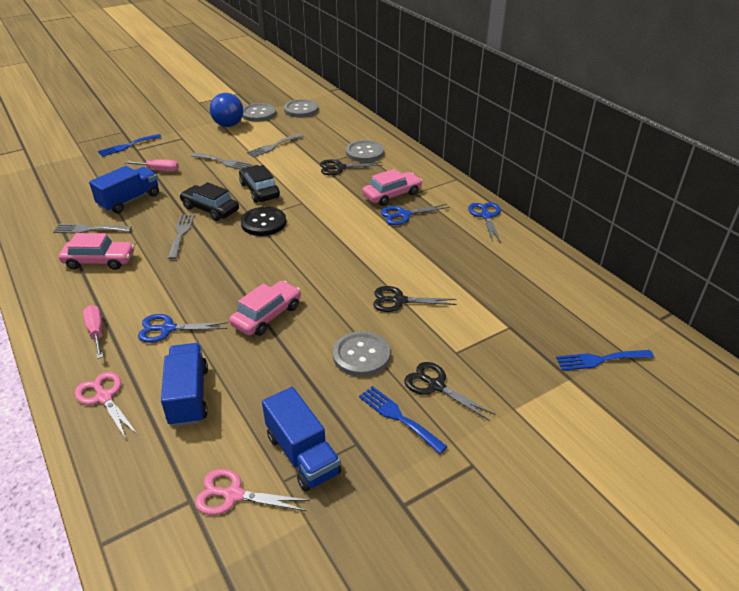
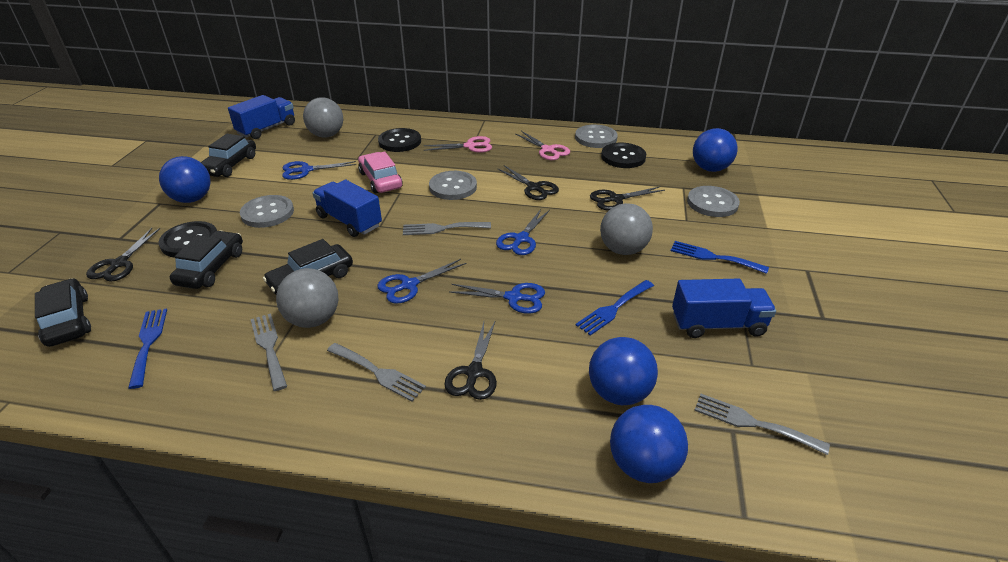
black button: 1 -> 3
black car: 2 -> 4
black scissors: 3 -> 4
blue ball: 1 -> 4
blue scissors: 3 -> 4
grey ball: 0 -> 3
pink car: 3 -> 1
pink screwdriver: 2 -> 0

